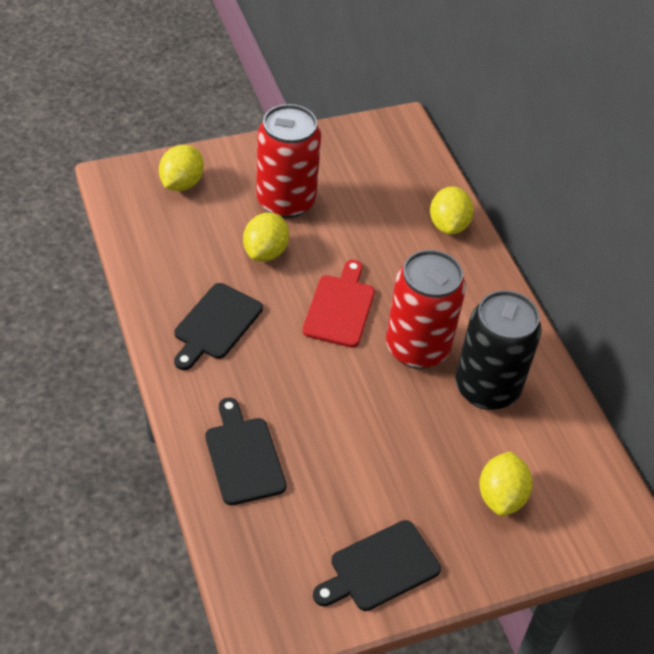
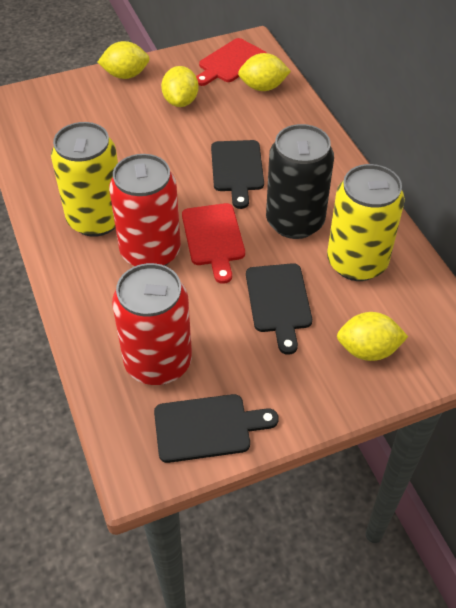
red cutting board: 1 -> 2
yellow can: 0 -> 2

